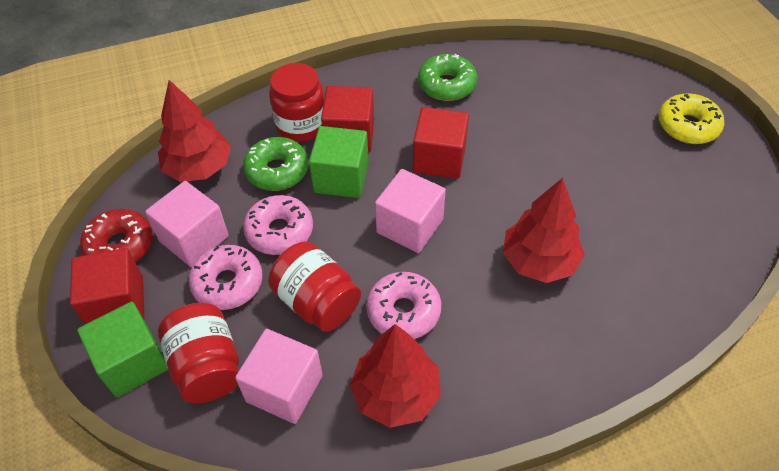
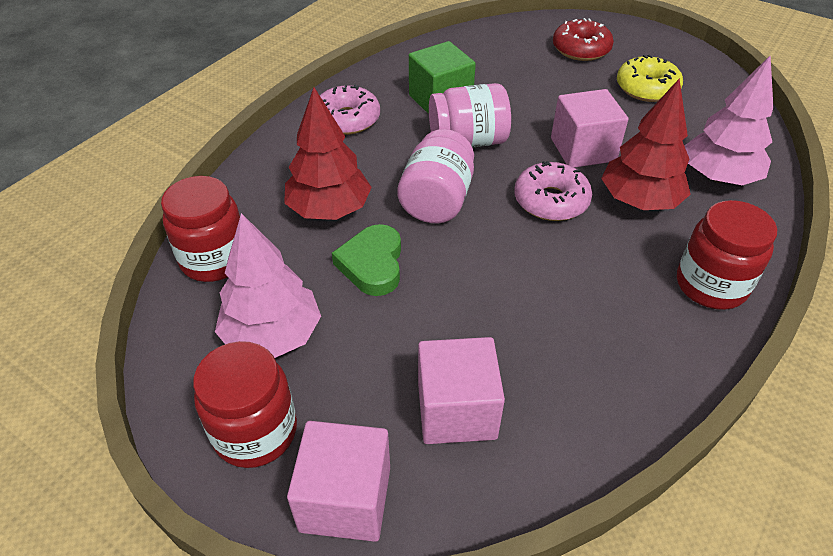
green cube: 2 -> 1
green donut: 2 -> 0
green heart: 0 -> 1
pink donut: 3 -> 2
pink jar: 0 -> 2
pink tree: 0 -> 2
red cube: 3 -> 0
red tree: 3 -> 2

